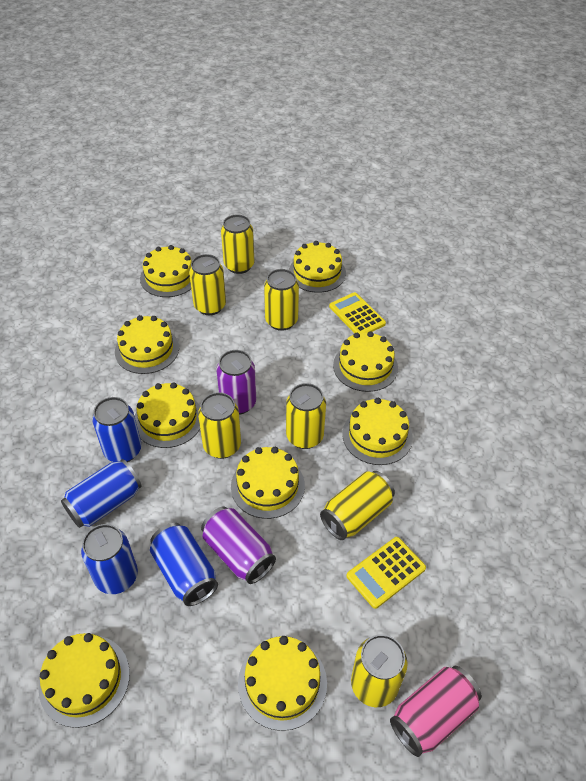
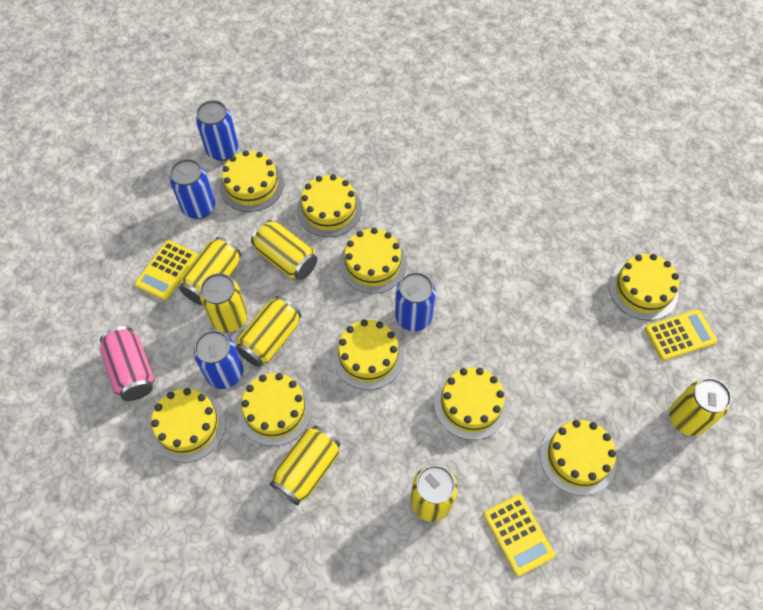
purple can: 2 -> 0
yellow calculator: 2 -> 3

